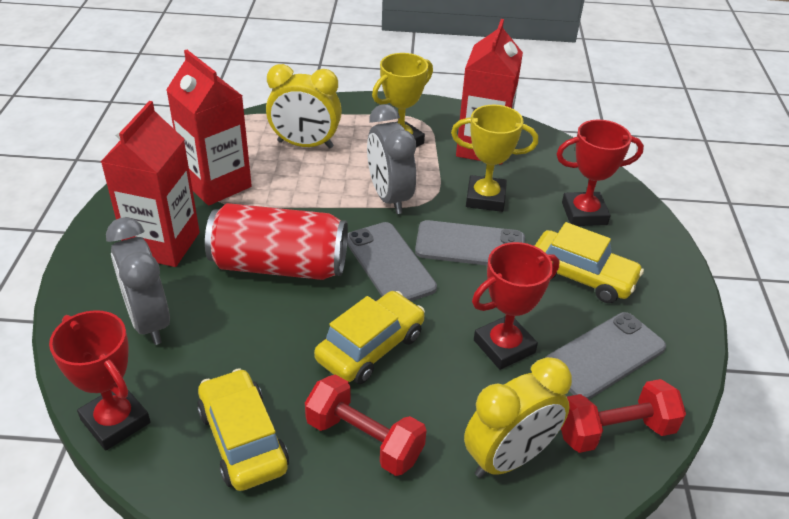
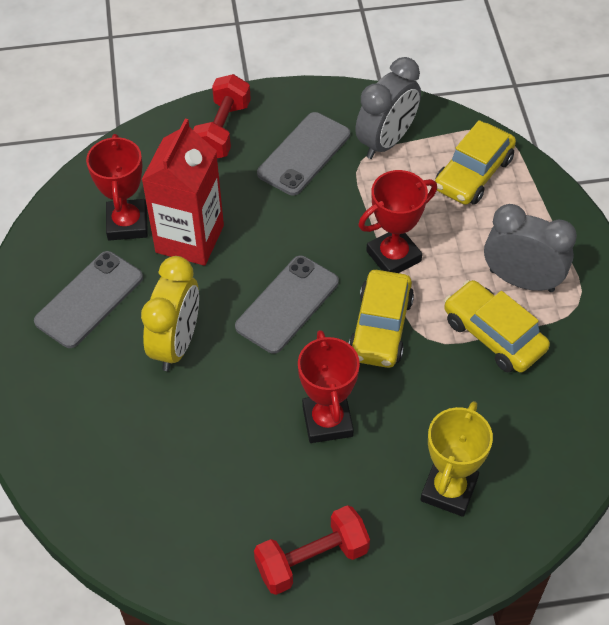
red can: 1 -> 0
red carton: 3 -> 1
yellow clock: 2 -> 1
yellow trophy: 2 -> 1

